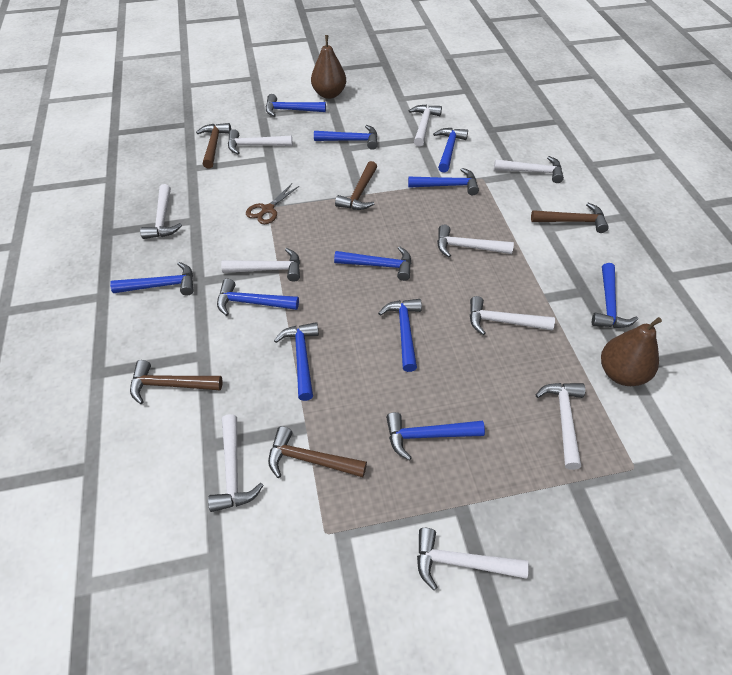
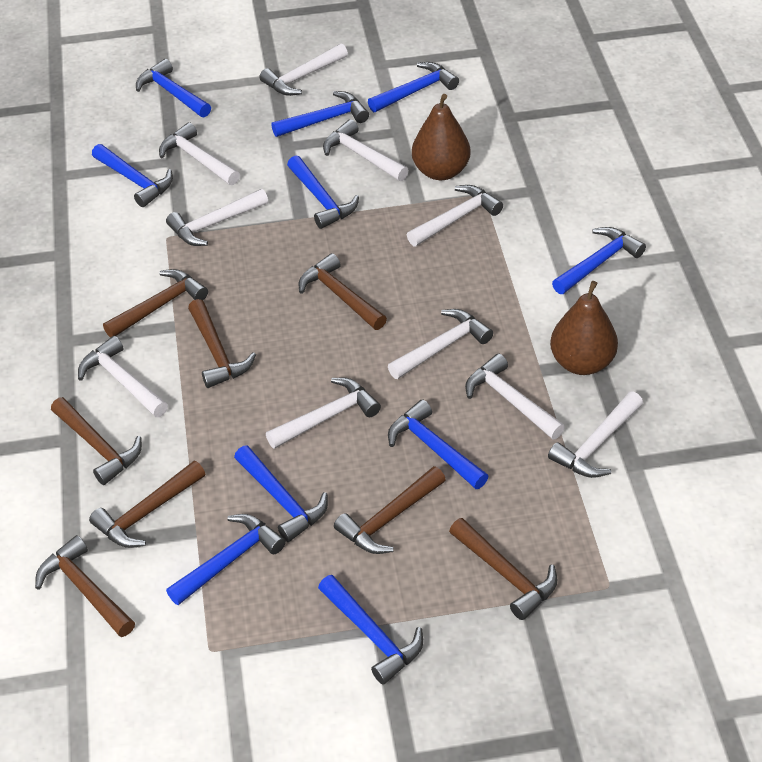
blue hammer: 11 -> 10
brown hammer: 5 -> 8
brown scissors: 1 -> 0

